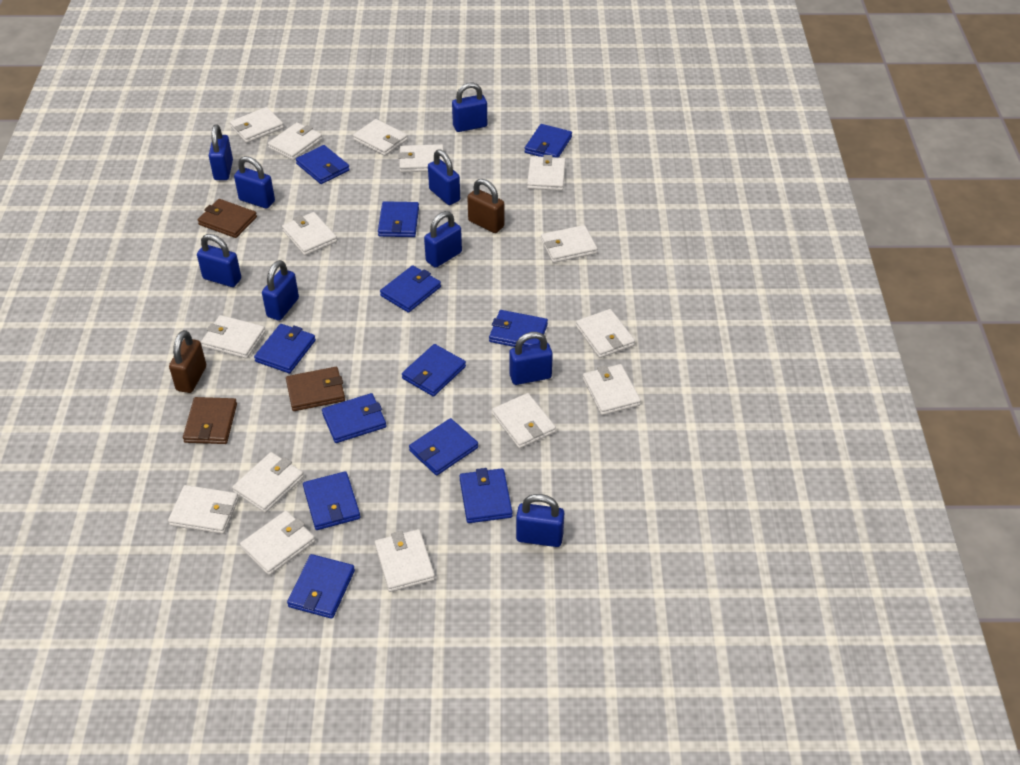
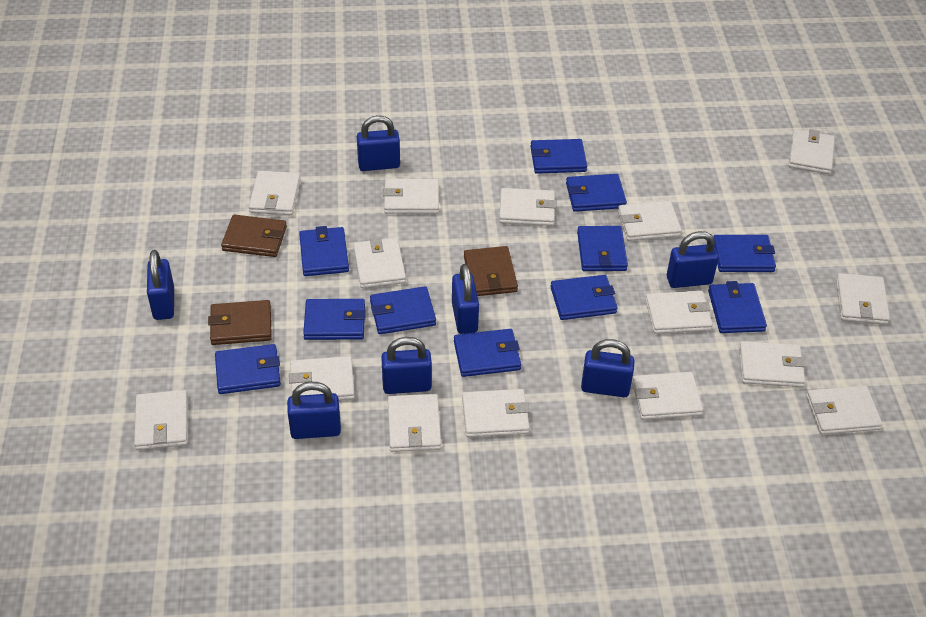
blue padlock: 9 -> 7
blue wallet: 12 -> 11
brown padlock: 2 -> 0

